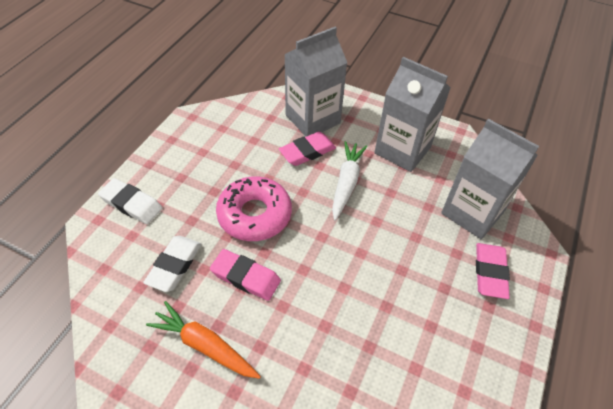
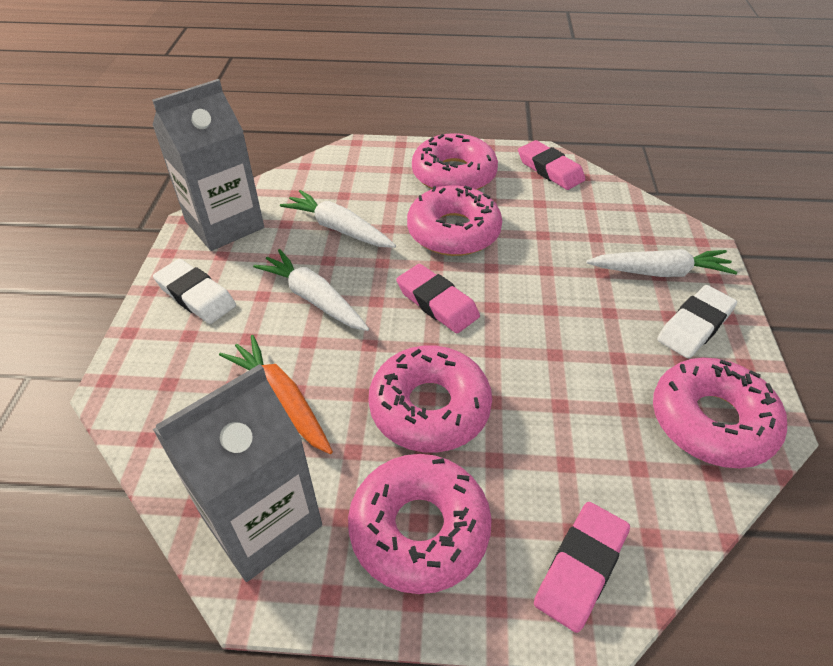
grey carton: 3 -> 2
pink donut: 1 -> 5
white carrot: 1 -> 3

